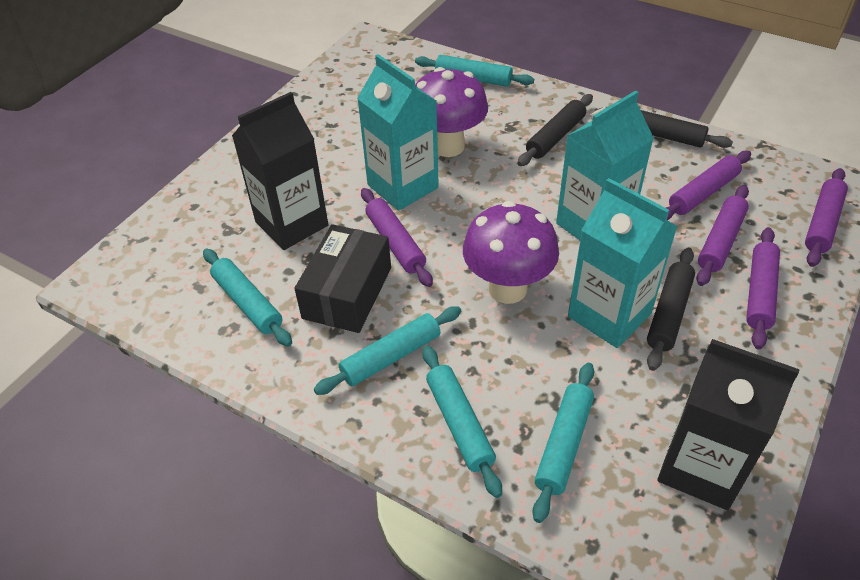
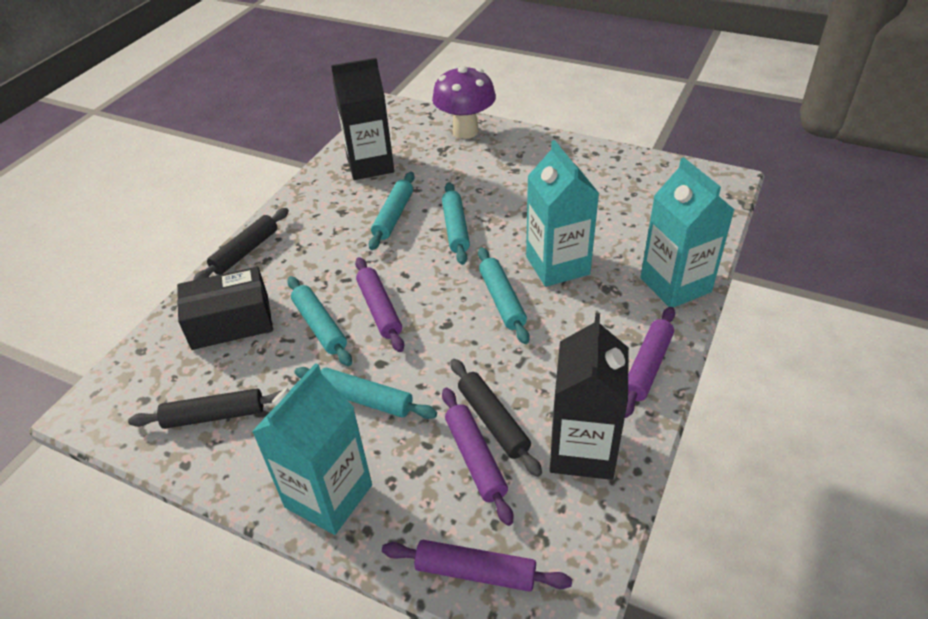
purple mushroom: 2 -> 1
purple rolling pin: 5 -> 4

